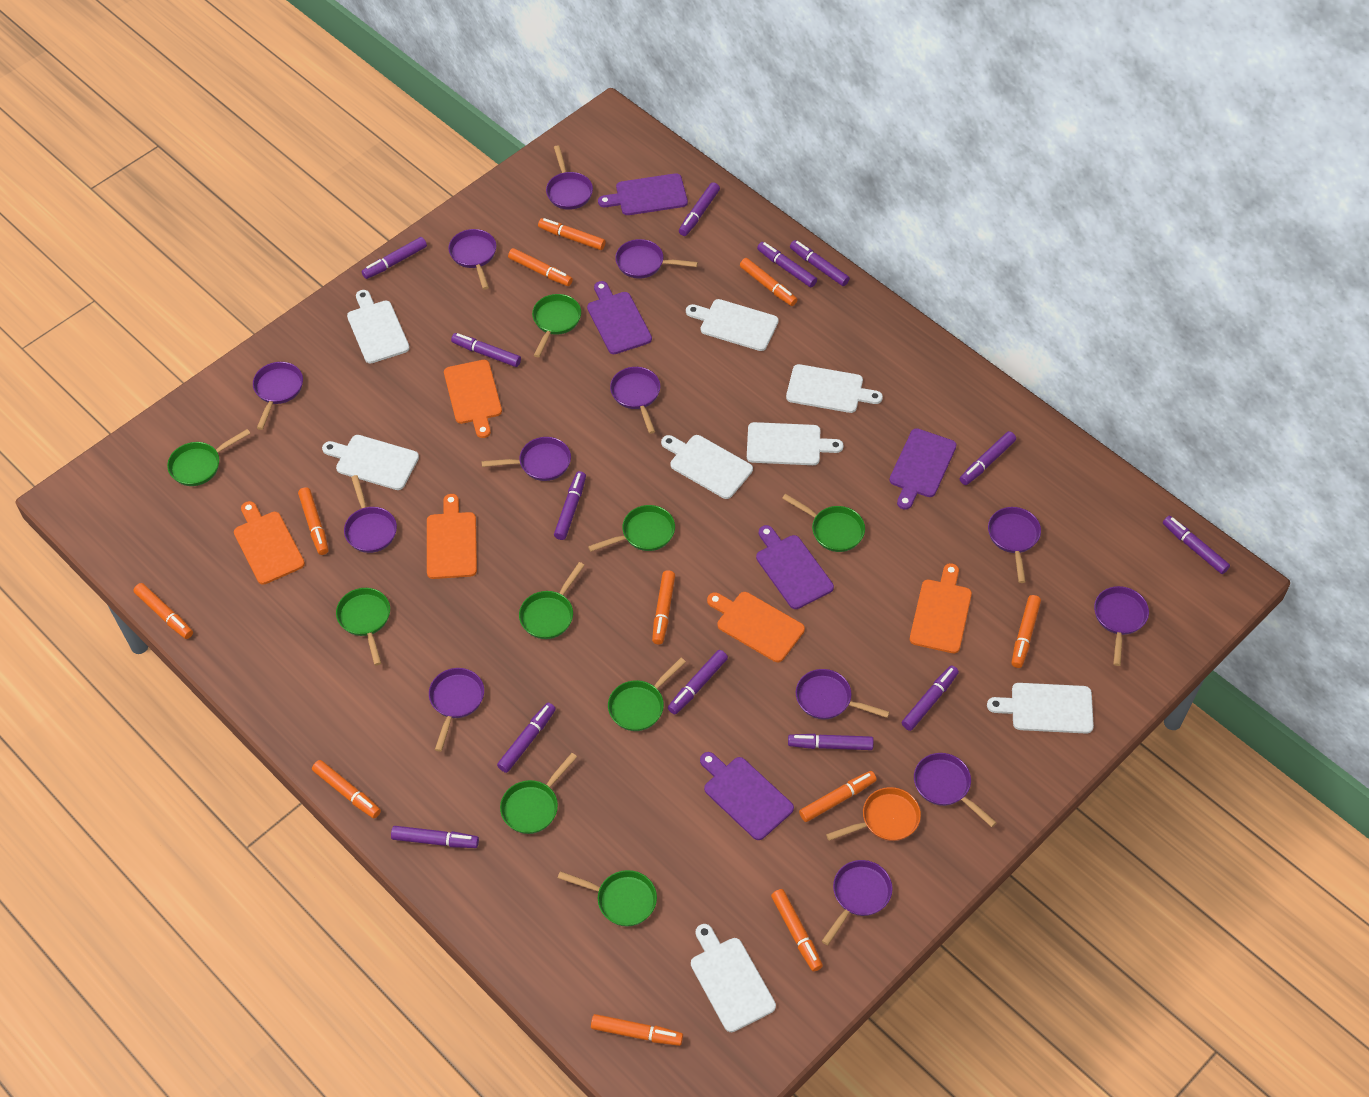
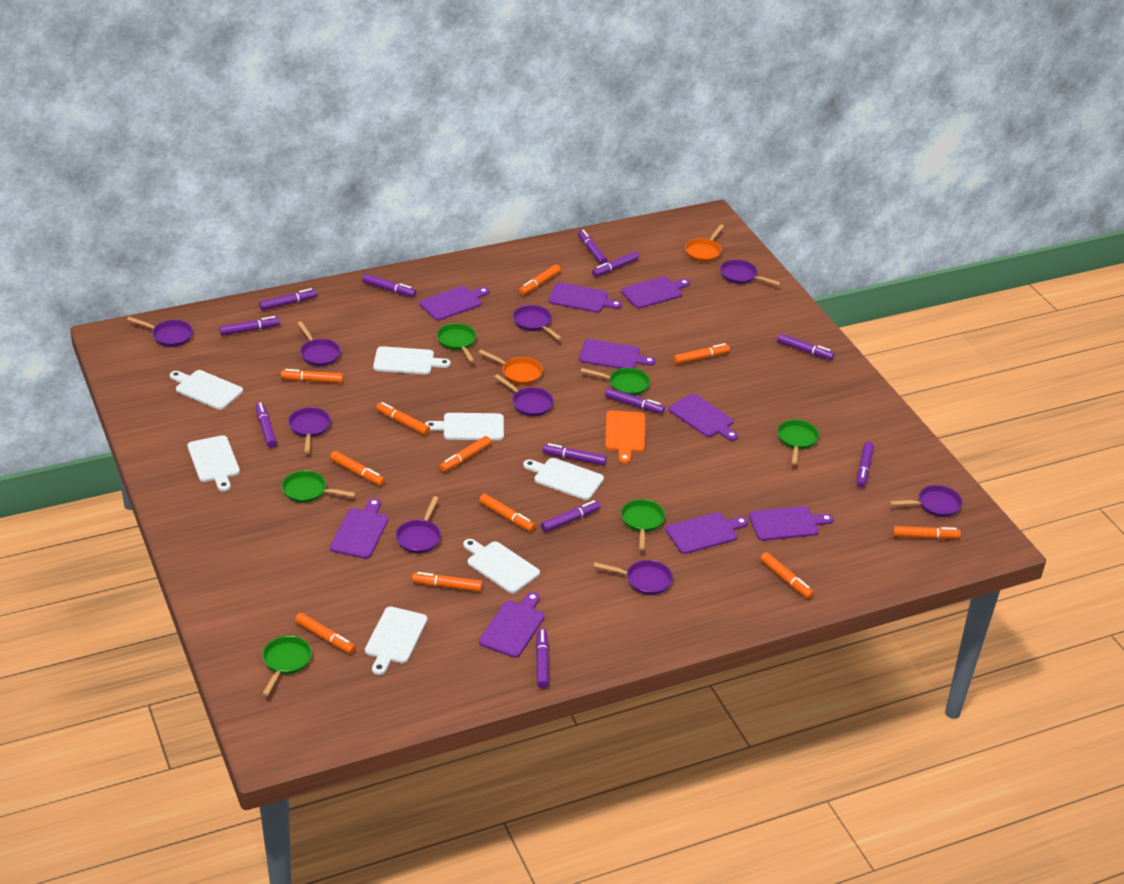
green pan: 9 -> 6
orange cutting board: 5 -> 1
orange pan: 1 -> 2
purple cutting board: 5 -> 9
purple marker: 13 -> 12
purple pan: 13 -> 9
white cutting board: 8 -> 7

